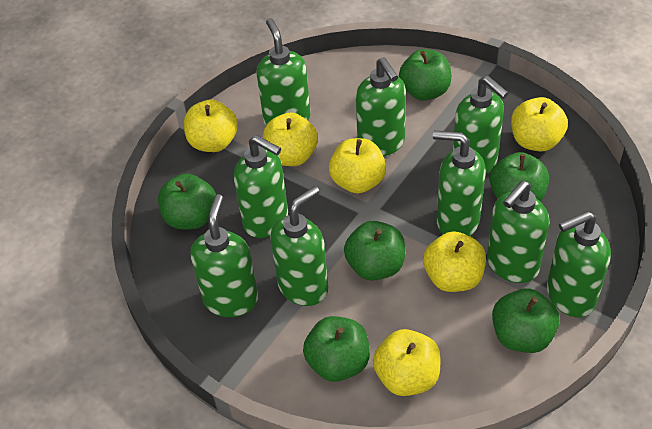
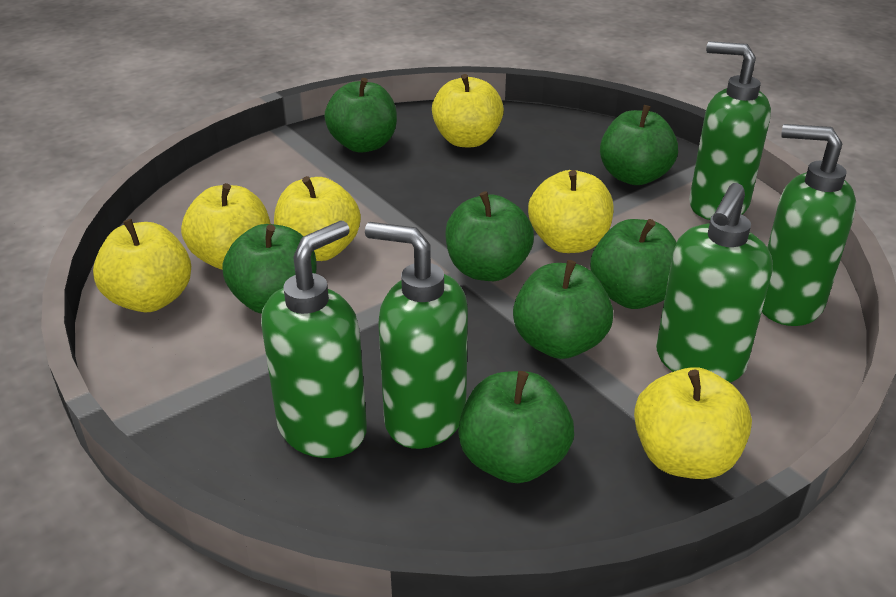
green apple: 6 -> 7
green soap dispenser: 9 -> 5

